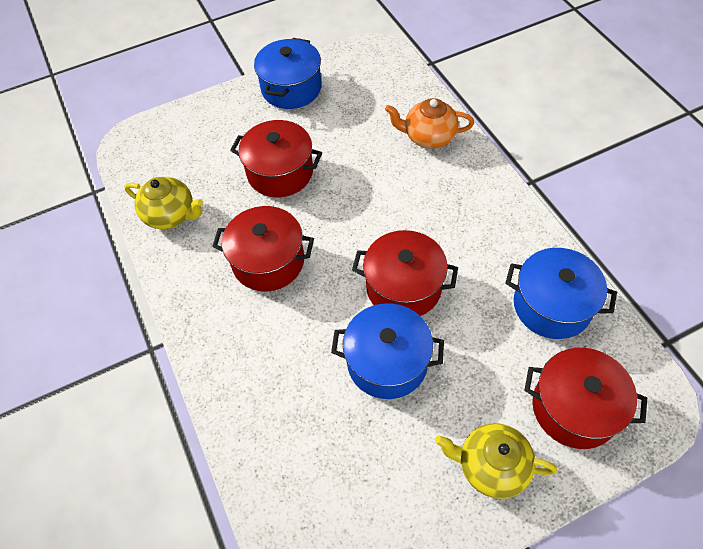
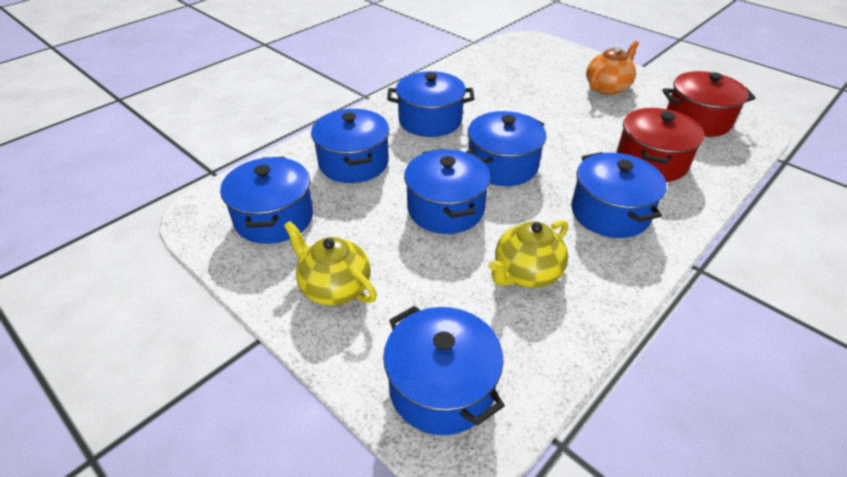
blue pot: 3 -> 7
red pot: 4 -> 2

